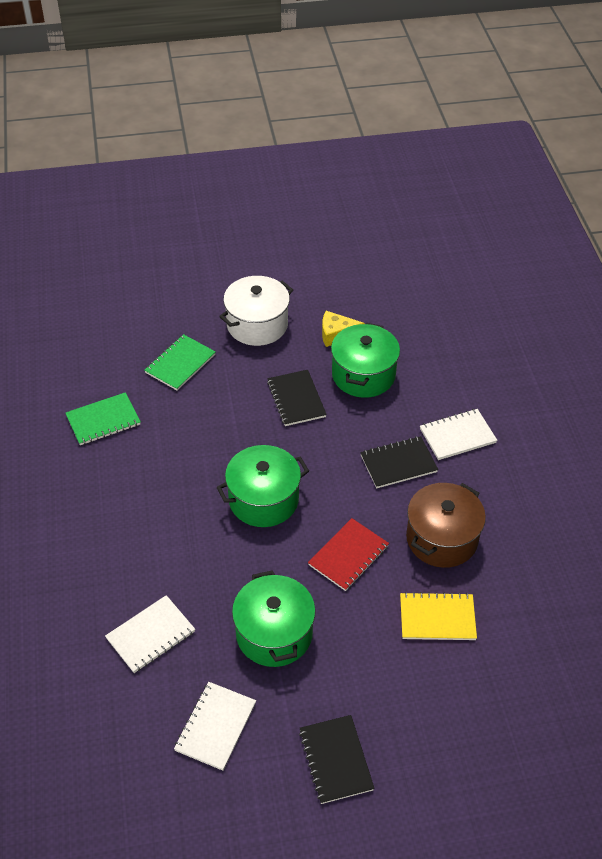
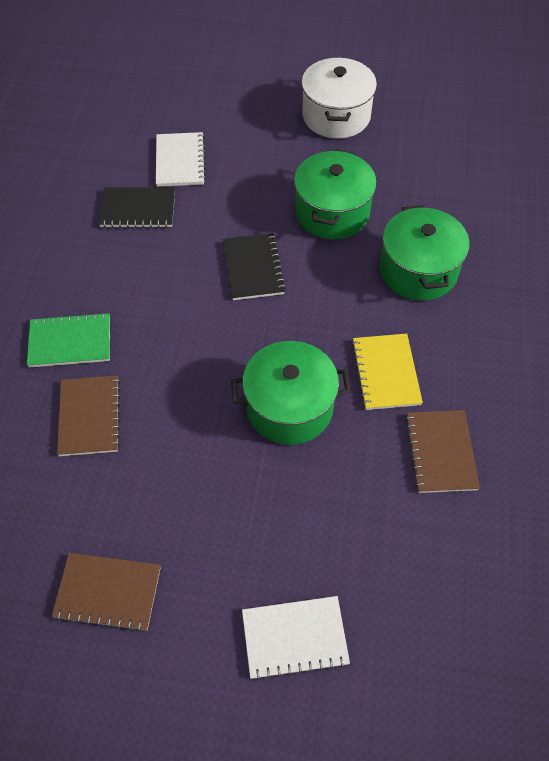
black notebook: 3 -> 2
brown notebook: 0 -> 3
brown pot: 1 -> 0
green notebook: 2 -> 1
red notebook: 1 -> 0
white notebook: 3 -> 2
yellow cheese: 1 -> 0

